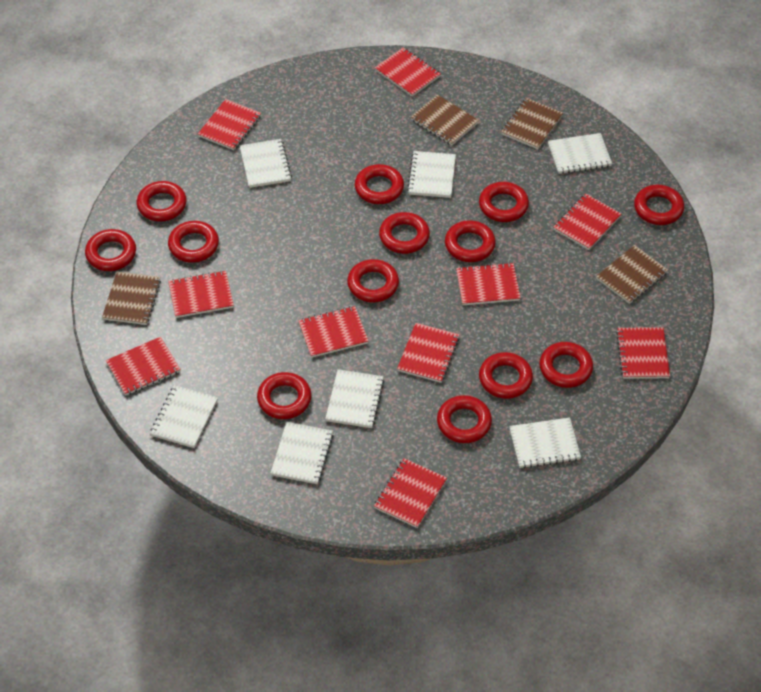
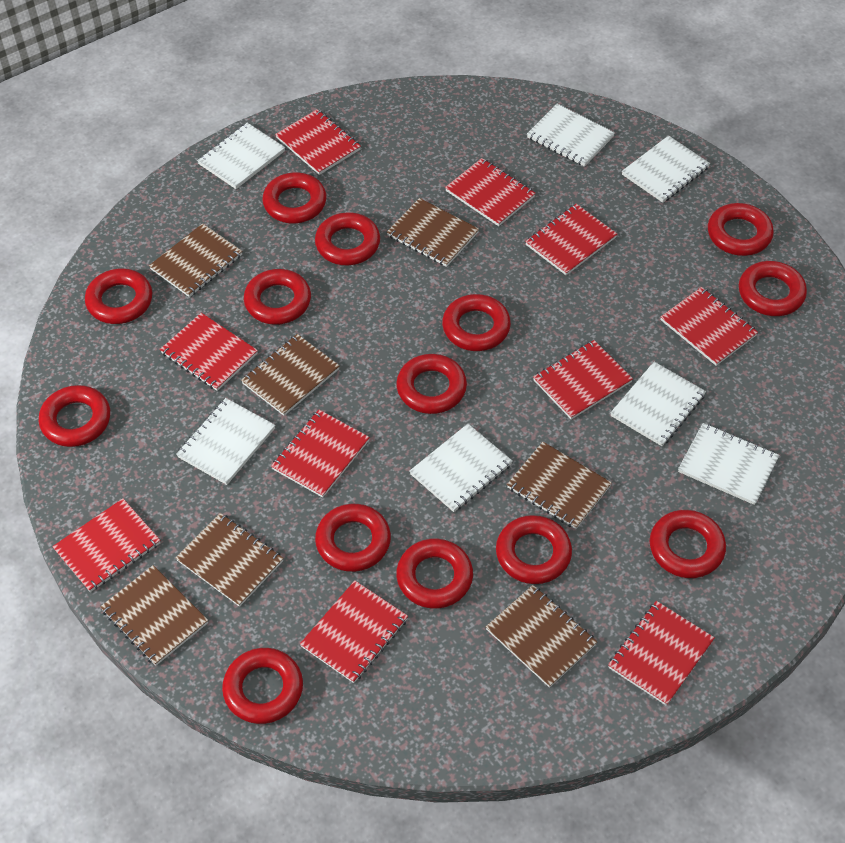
brown notebook: 4 -> 7
red ring: 13 -> 14

